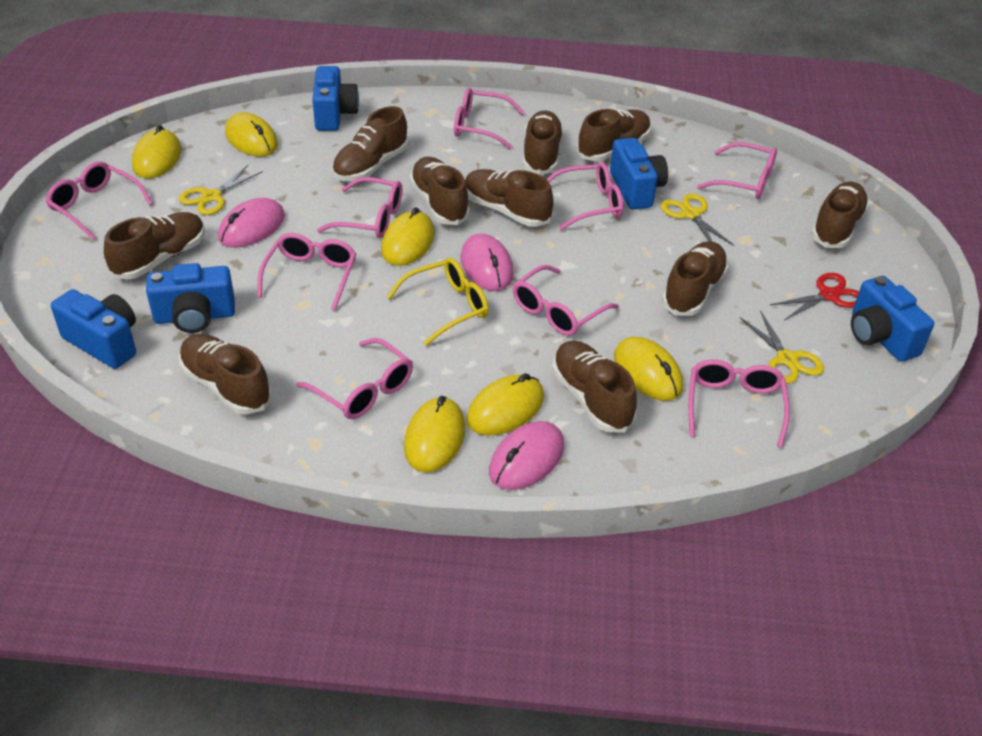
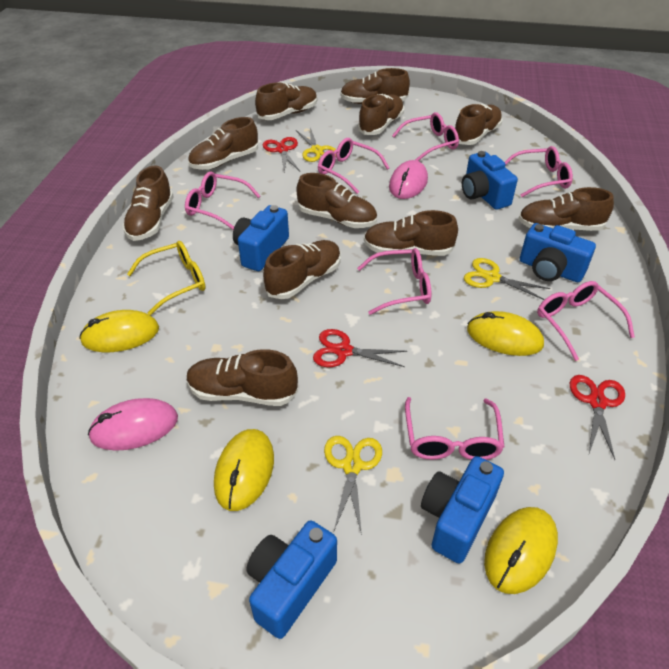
brown shoe: 10 -> 11
pink glasses: 9 -> 7
pink mouse: 3 -> 2
red scissors: 1 -> 3
yellow mouse: 6 -> 4

